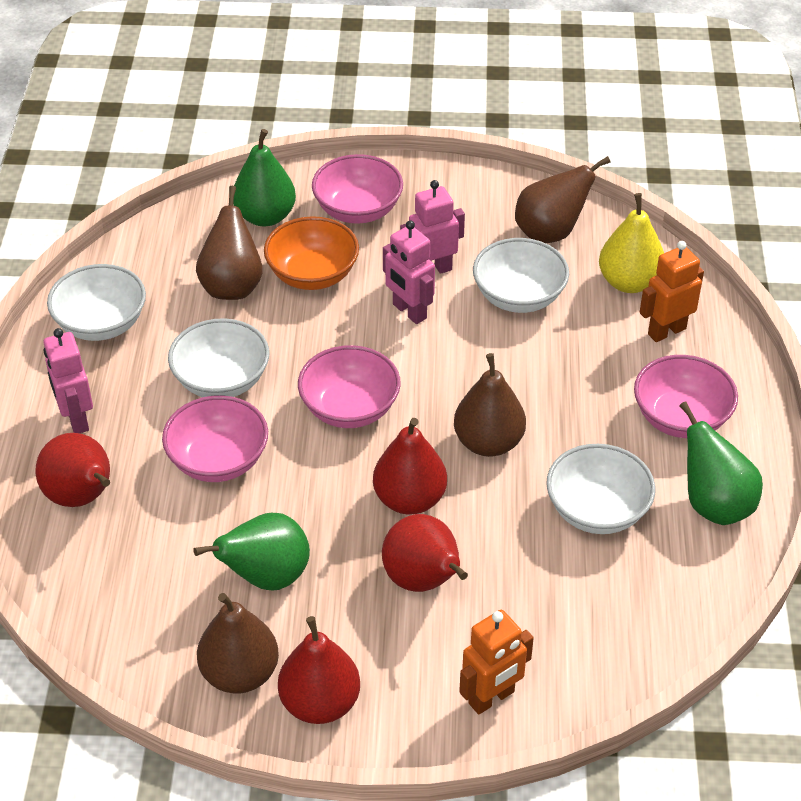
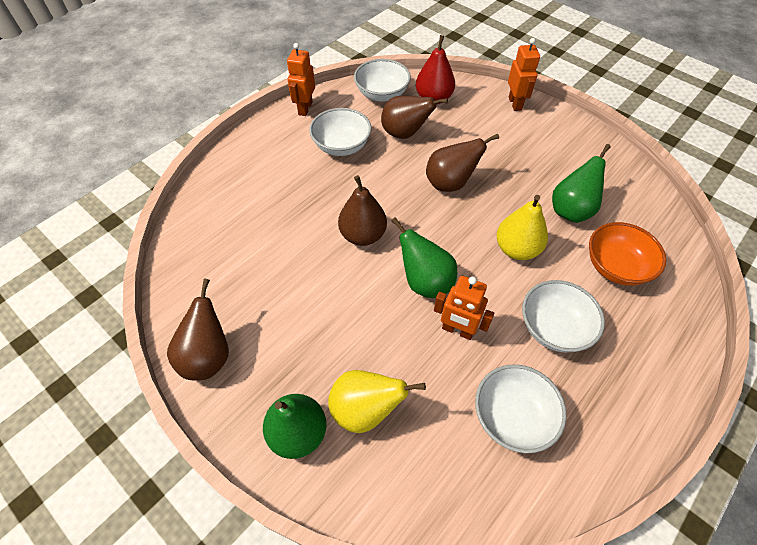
orange robot: 2 -> 3
pink bowl: 4 -> 0
pink robot: 3 -> 0
red pear: 4 -> 1
yellow pear: 1 -> 2

